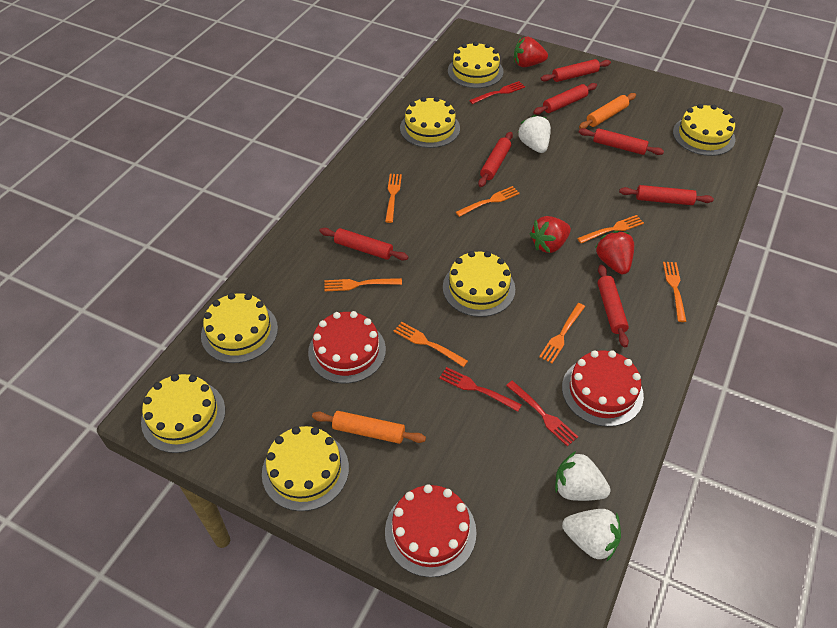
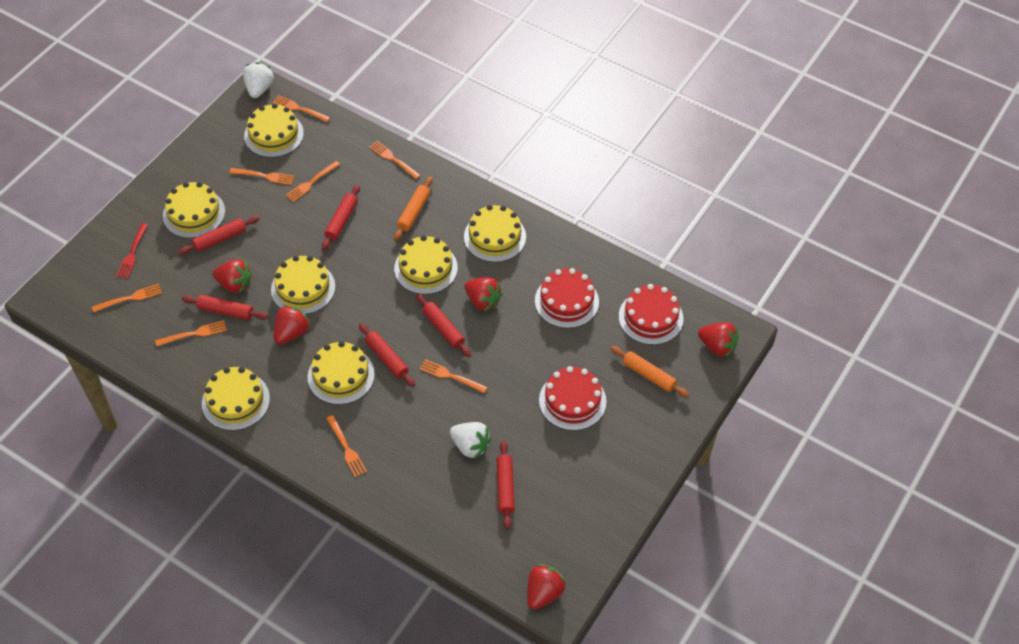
orange fork: 7 -> 8
red fork: 3 -> 1
red rolling pin: 7 -> 6
red strawberry: 3 -> 5
white strawberry: 3 -> 2

